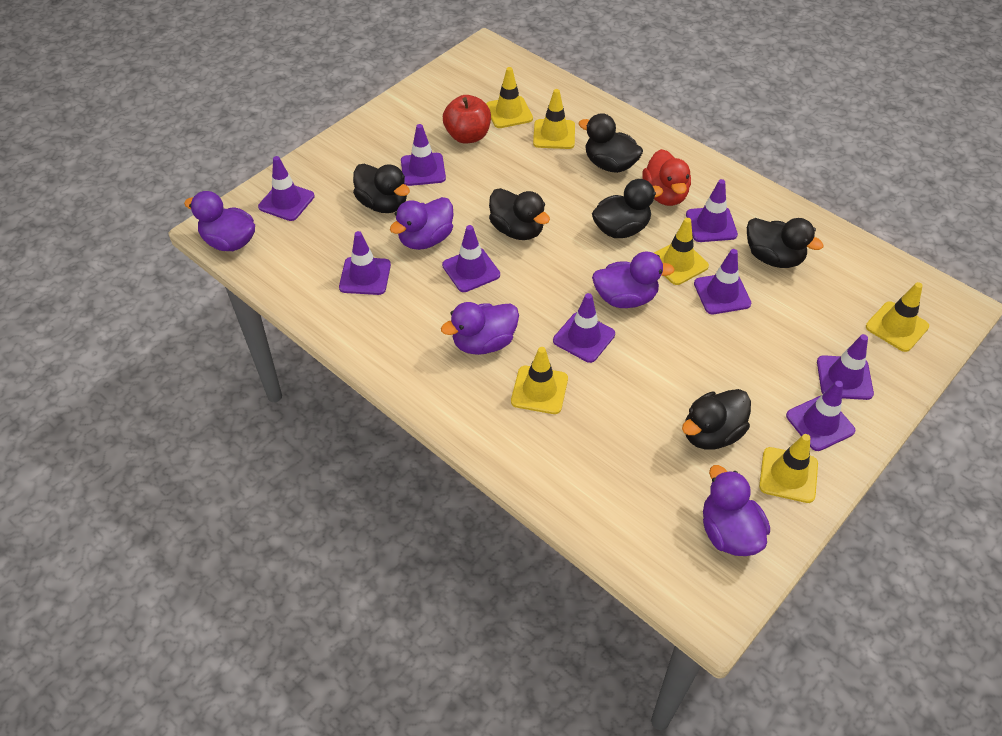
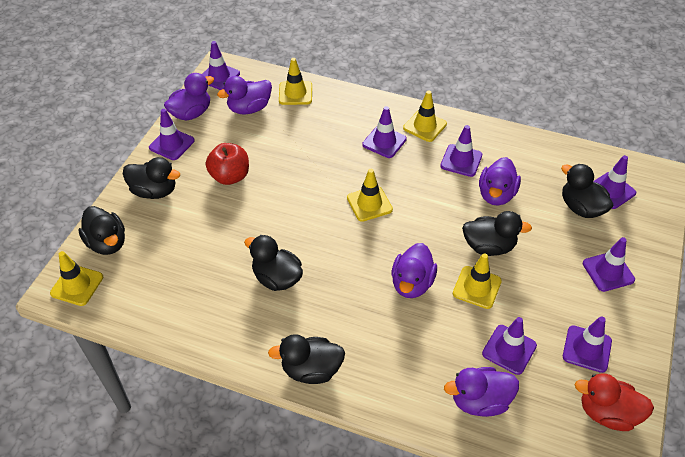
purple traffic cone: 9 -> 8
yellow traffic cone: 6 -> 5

